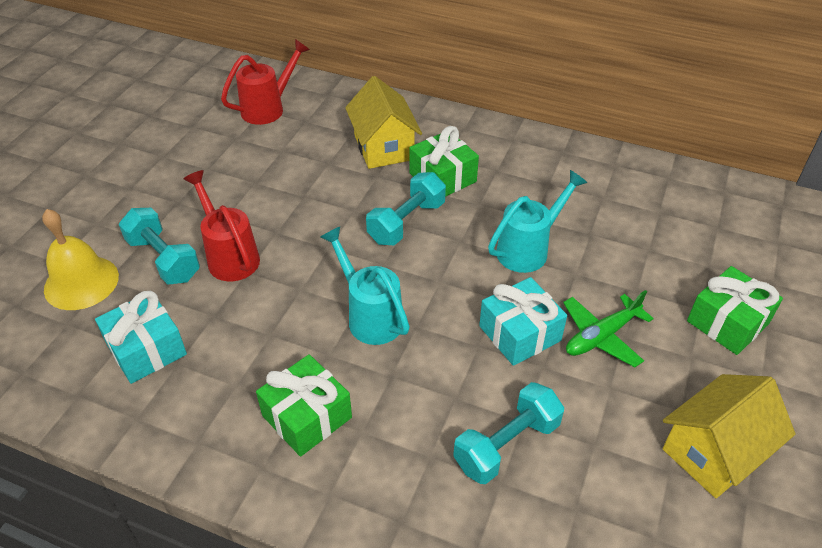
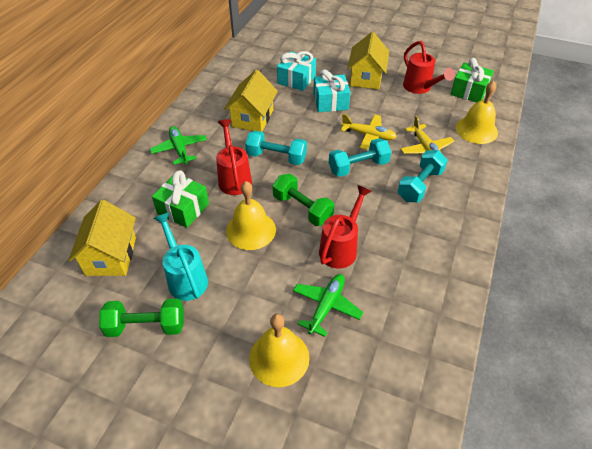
green dumbbell: 0 -> 2
green gift: 3 -> 2
green plane: 1 -> 2
red watering can: 2 -> 3
turquoise watering can: 2 -> 1
yellow bell: 1 -> 3
yellow house: 2 -> 3
yellow plane: 0 -> 2

